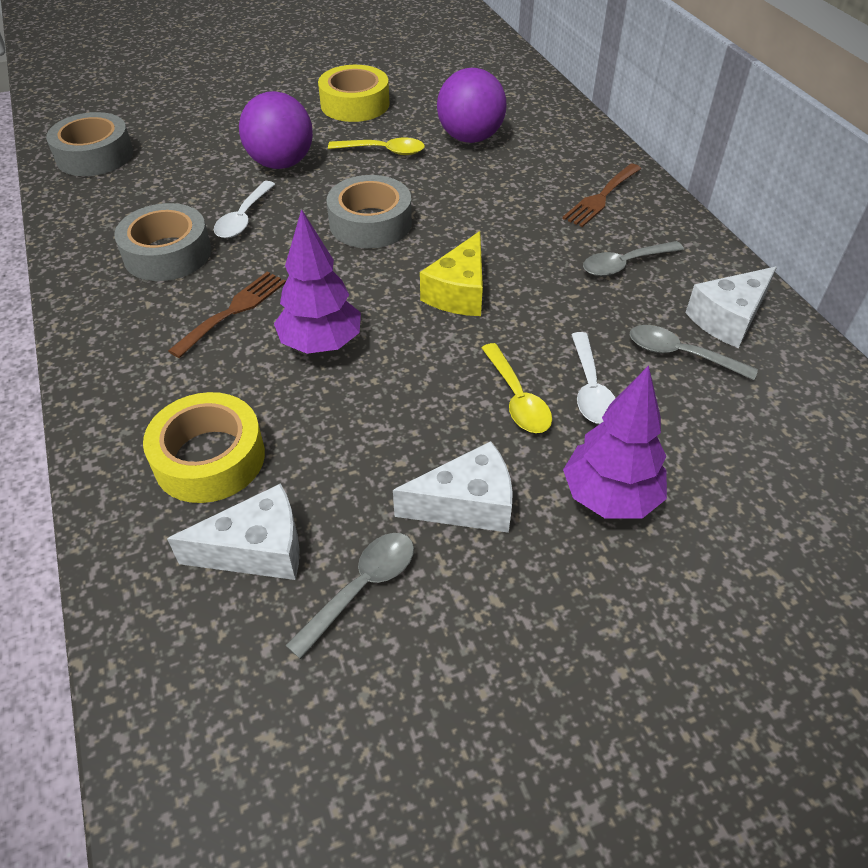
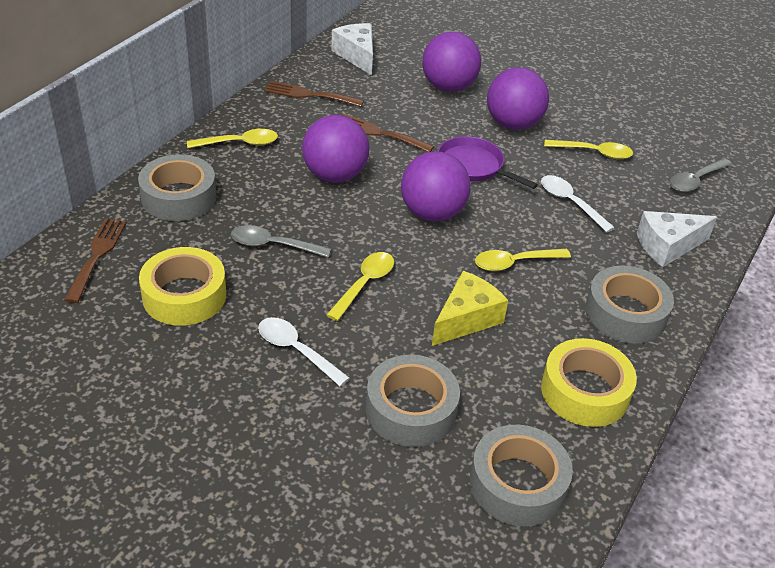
brown fork: 2 -> 3
grey spoon: 3 -> 2
grey tape: 3 -> 4
purple ball: 2 -> 4
purple pan: 0 -> 1
purple tree: 2 -> 0
white cheese: 3 -> 2
yellow spoon: 2 -> 4

